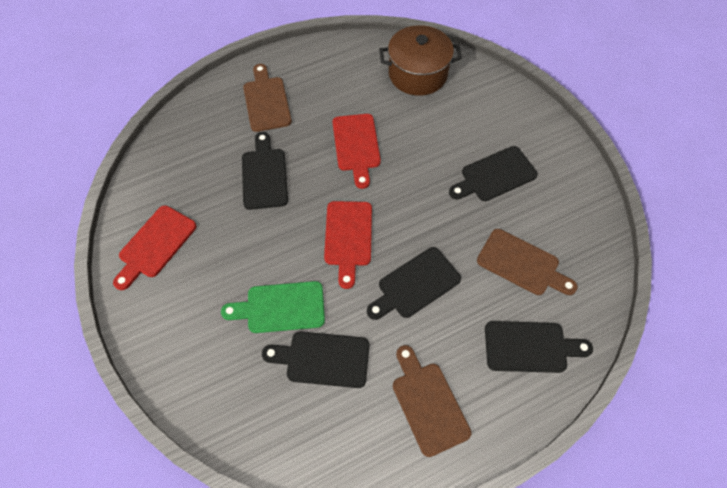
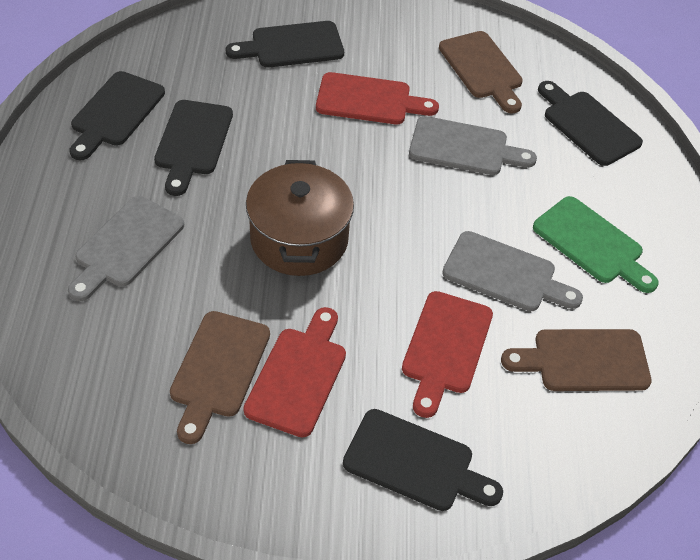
grey cutting board: 0 -> 3

